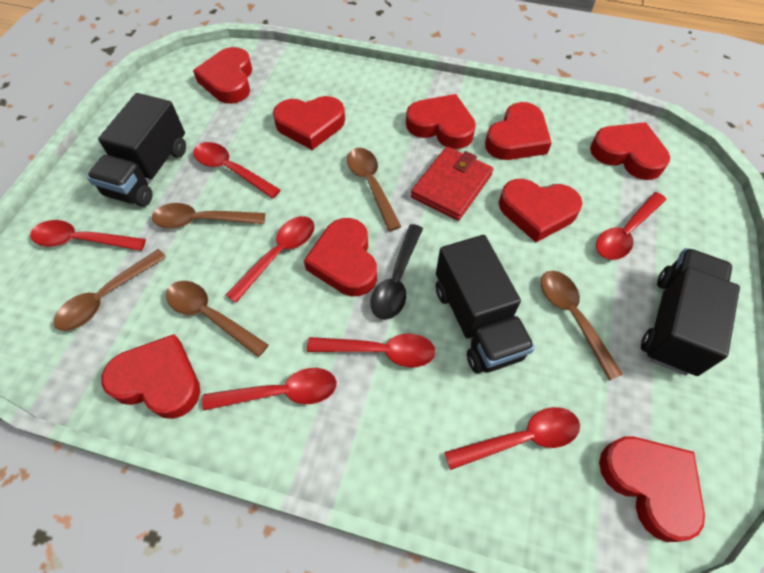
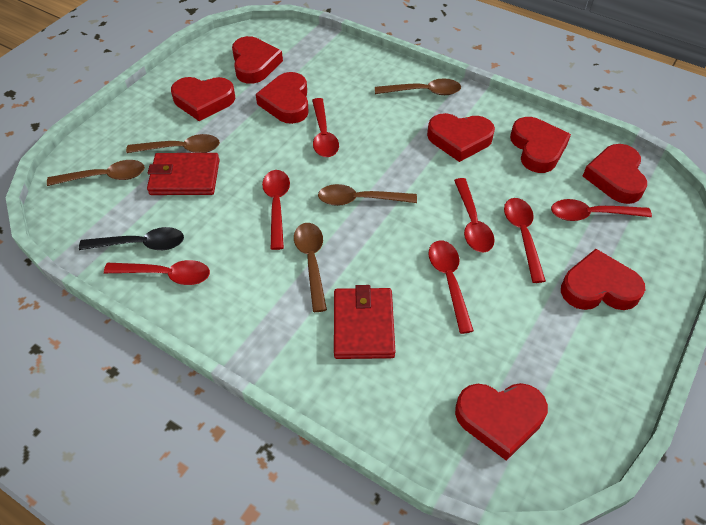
black truck: 3 -> 0
red heart: 9 -> 8
red wallet: 1 -> 2

